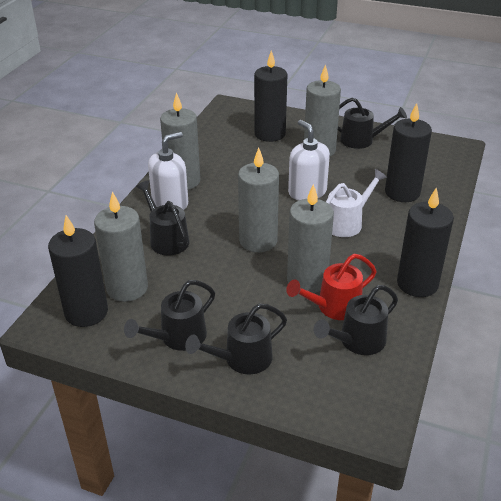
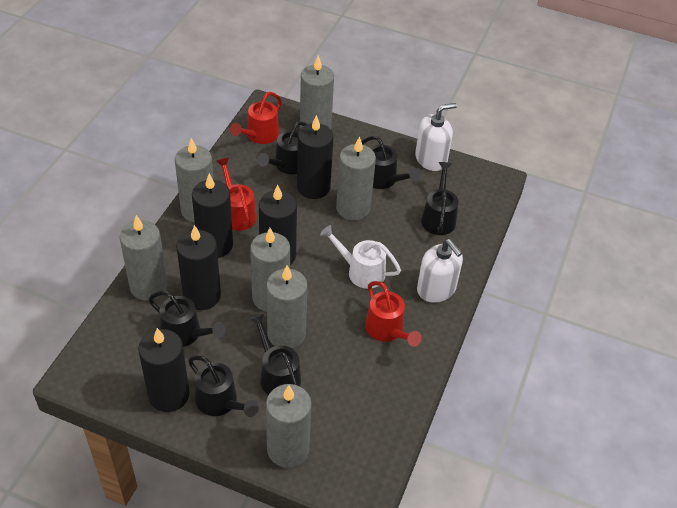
black candle: 4 -> 5
black watering can: 5 -> 6
grey candle: 5 -> 7
red watering can: 1 -> 3

